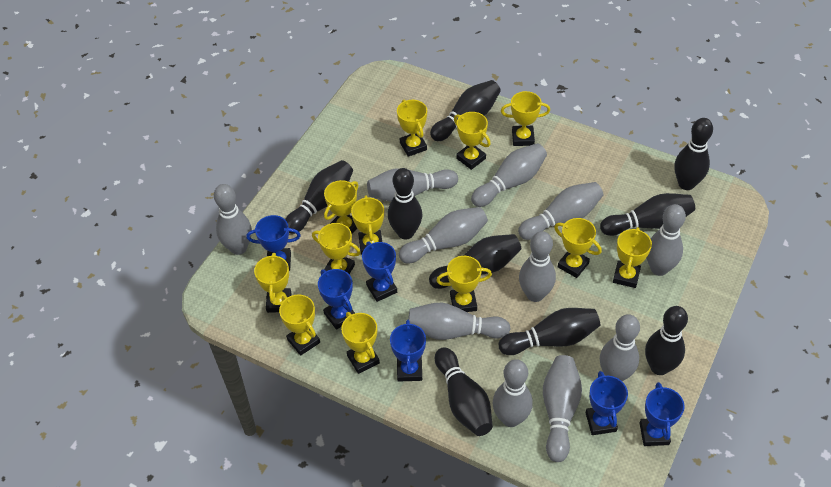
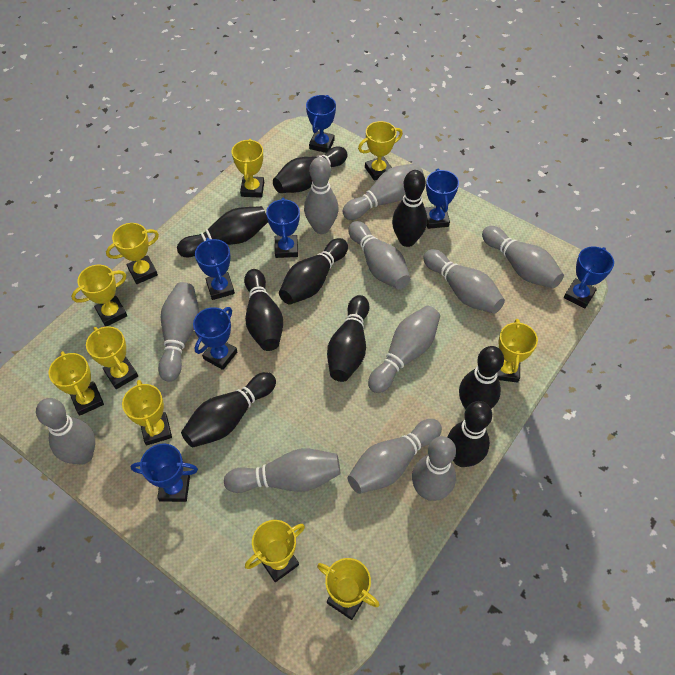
blue trophy: 6 -> 7
yellow trophy: 12 -> 10

